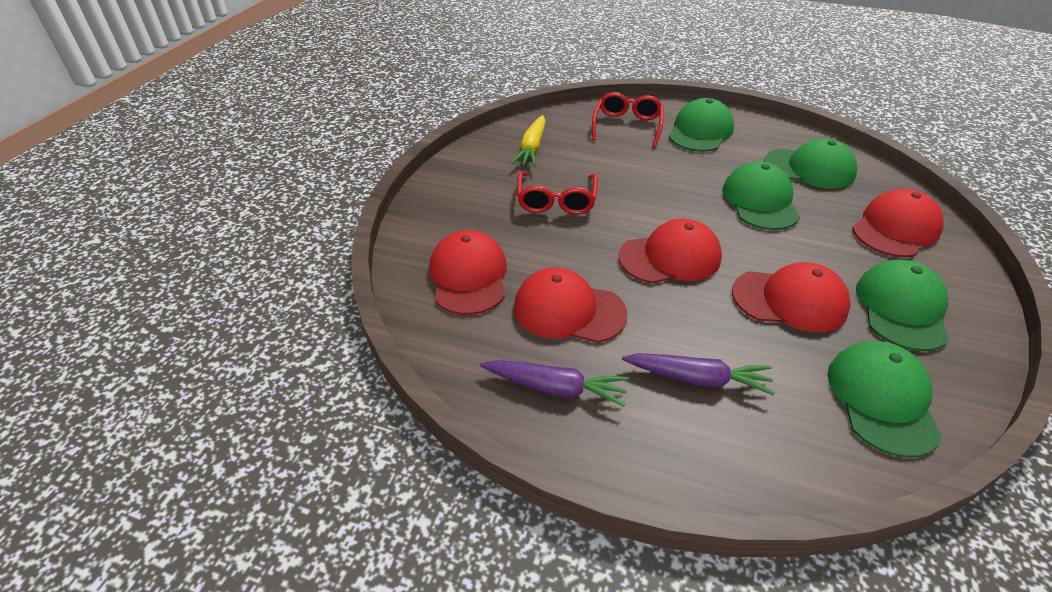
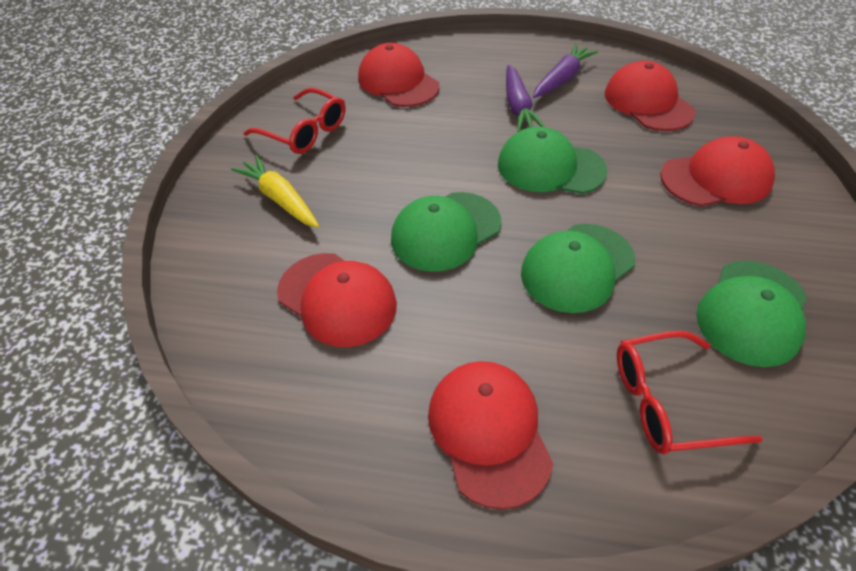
green cap: 5 -> 4

